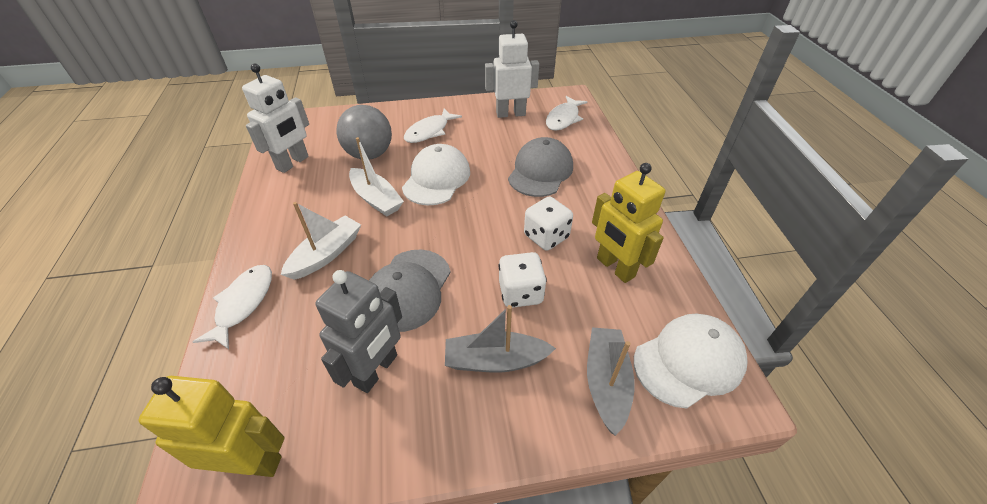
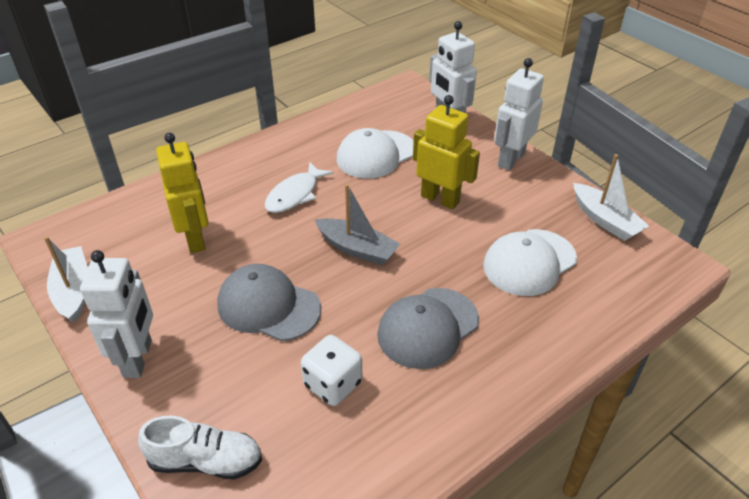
grey ball: 1 -> 0
grey boat: 2 -> 1
grey robot: 1 -> 0
white dice: 2 -> 1
white fish: 3 -> 1
white robot: 2 -> 3
white shoe: 0 -> 1

